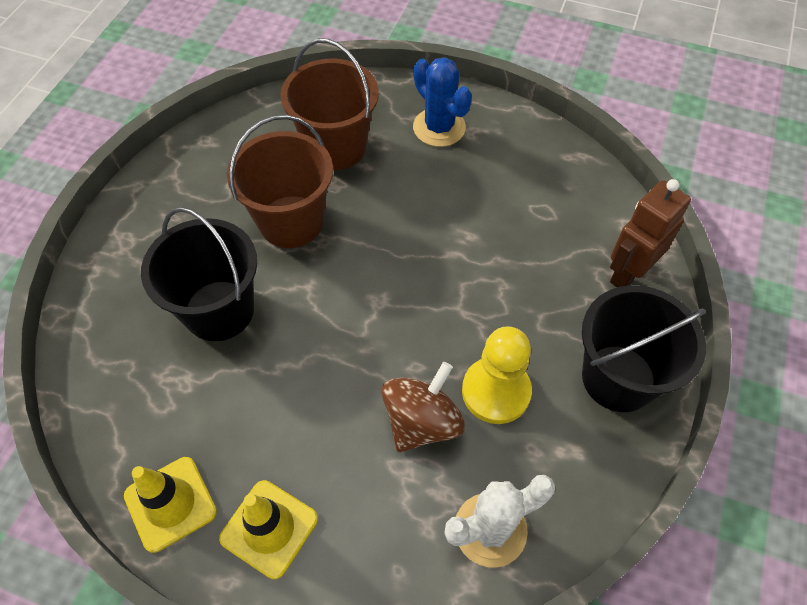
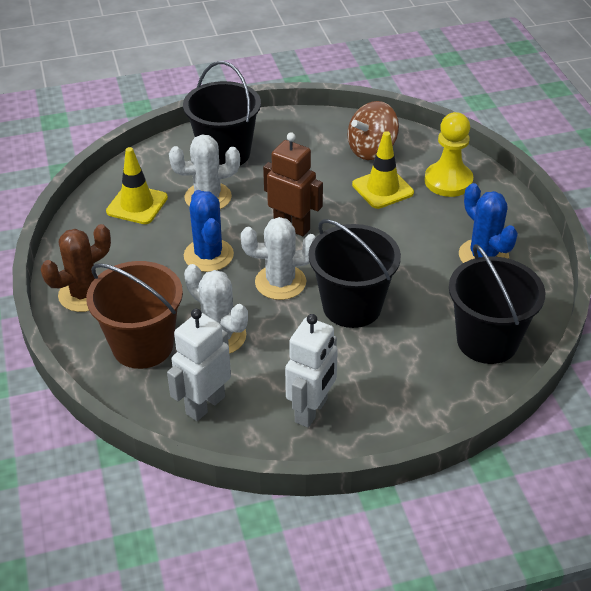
black bucket: 2 -> 3
blue cactus: 1 -> 2
brown bucket: 2 -> 1
brown cactus: 0 -> 1
white cactus: 1 -> 3
white robot: 0 -> 2

